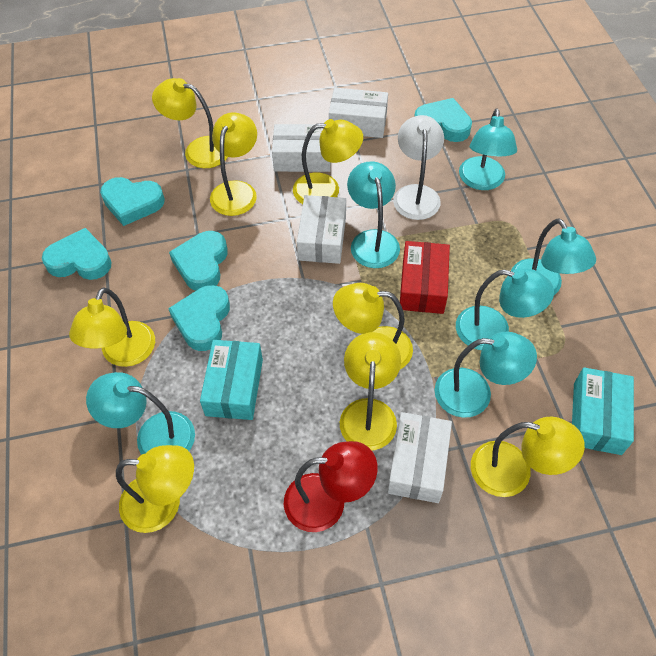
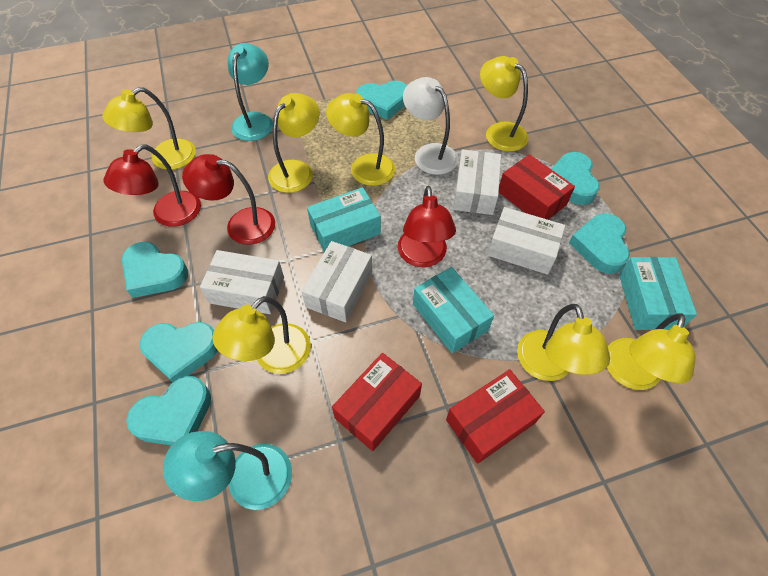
red box: 1 -> 3
red lamp: 1 -> 3
turquoise box: 2 -> 3
turquoise heart: 5 -> 6
turquoise lamp: 6 -> 2
yellow lamp: 8 -> 7

